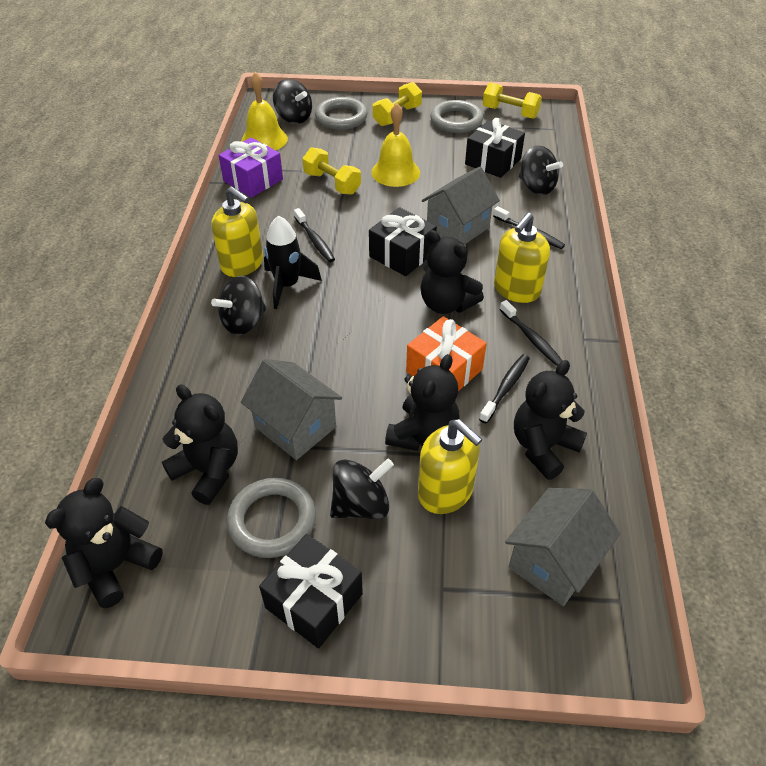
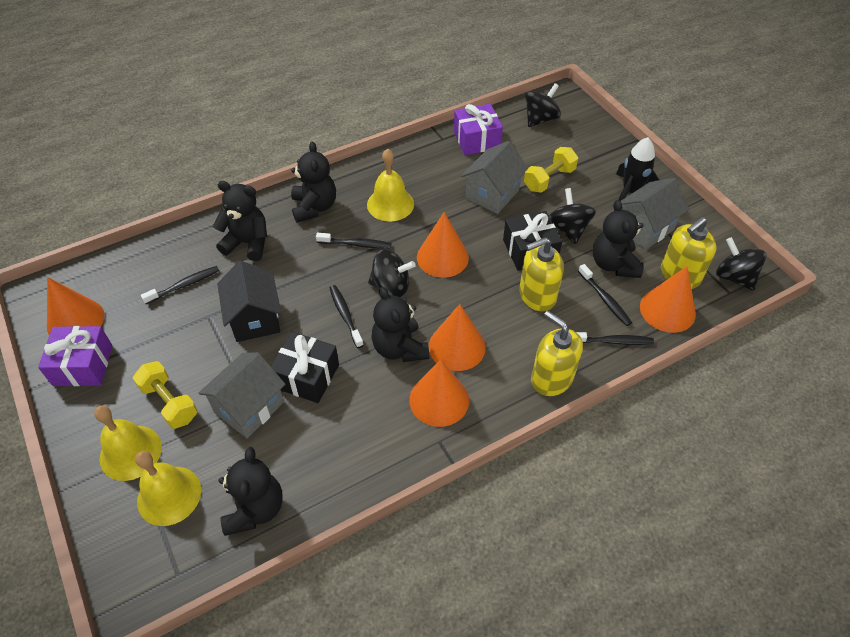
black gift: 3 -> 2
black house: 0 -> 1
black toothbrush: 4 -> 5
grey ring: 3 -> 0
orange cone: 0 -> 5
orange gift: 1 -> 0
purple gift: 1 -> 2
yellow bell: 2 -> 3
yellow dumbbell: 3 -> 2

